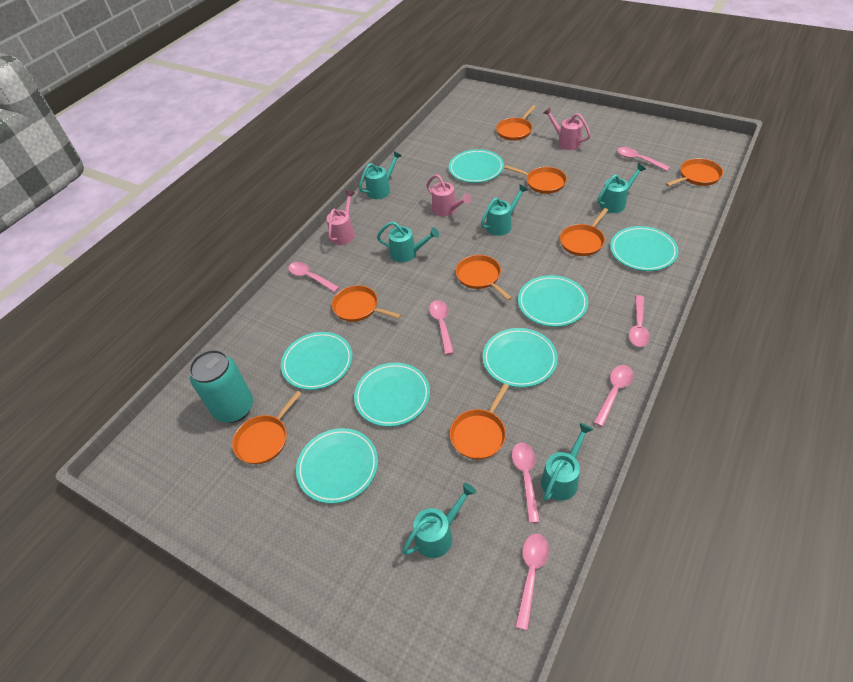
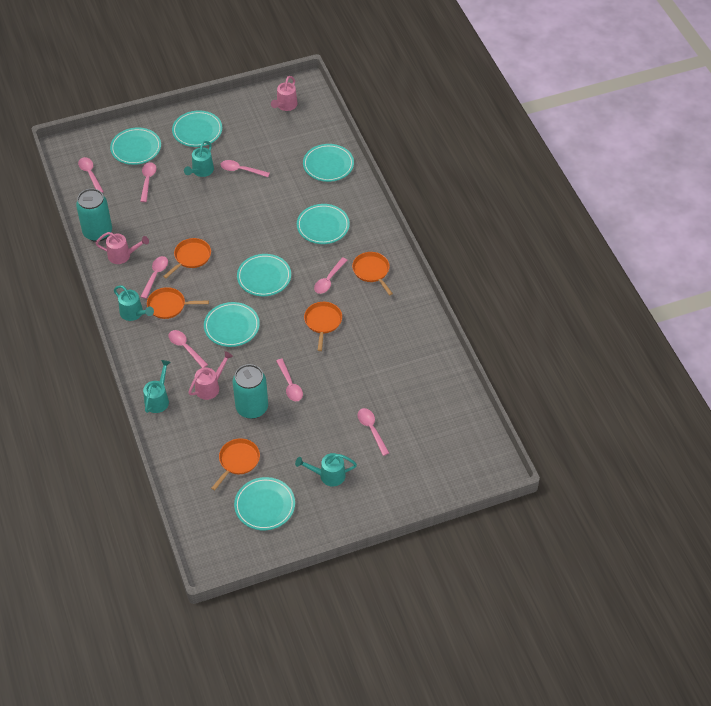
orange pan: 8 -> 5
pink spoon: 7 -> 8
turquoise can: 1 -> 2
turquoise watering can: 6 -> 4

